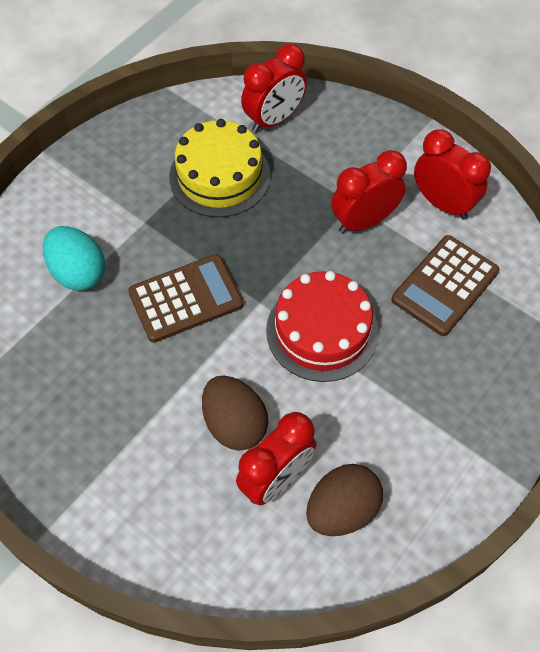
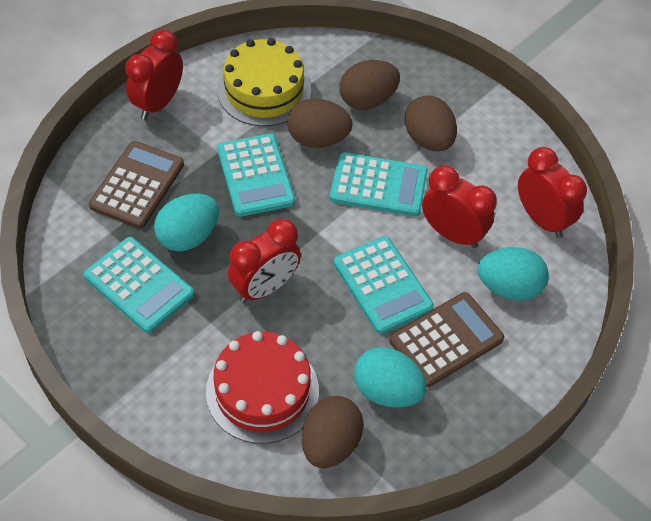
brown egg: 2 -> 4
turquoise calculator: 0 -> 4
turquoise egg: 1 -> 3

